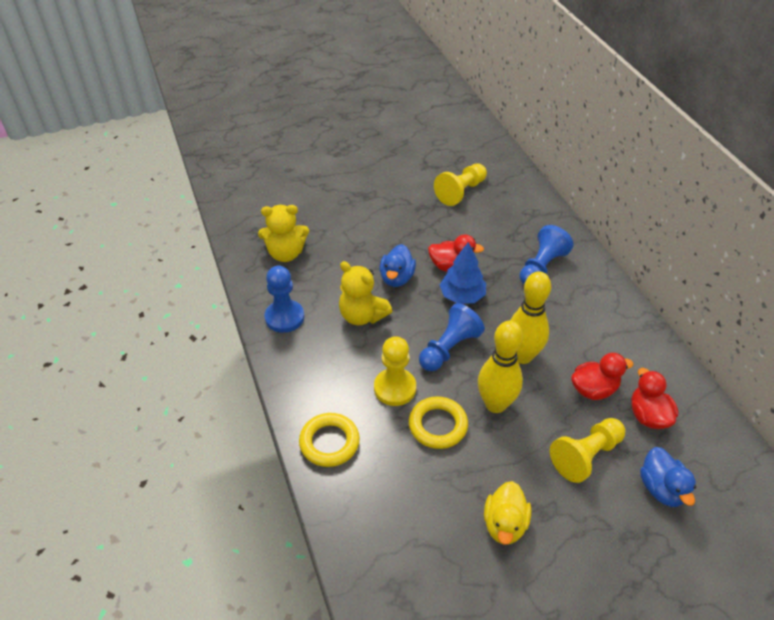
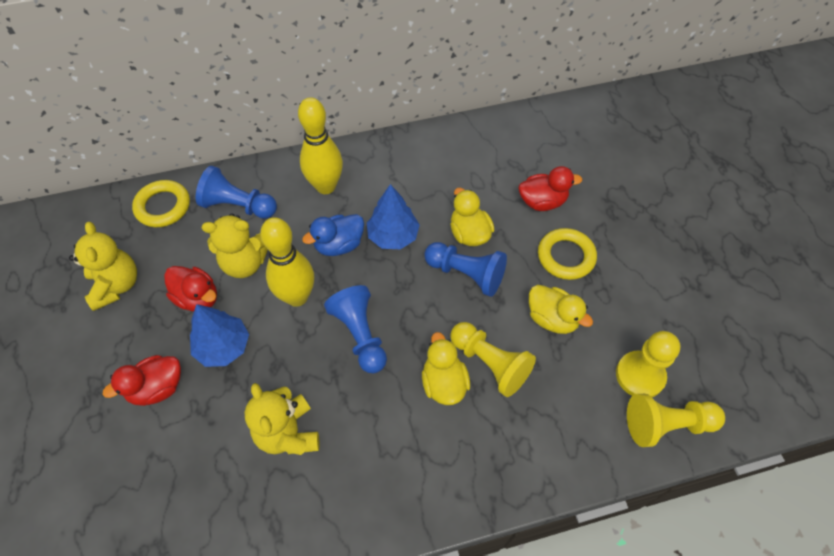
blue duck: 2 -> 1
blue tree: 1 -> 2
yellow duck: 1 -> 3
yellow teddy bear: 2 -> 3

